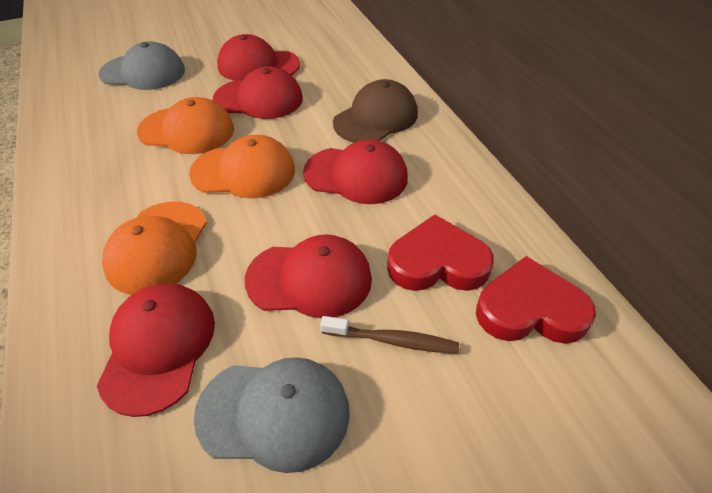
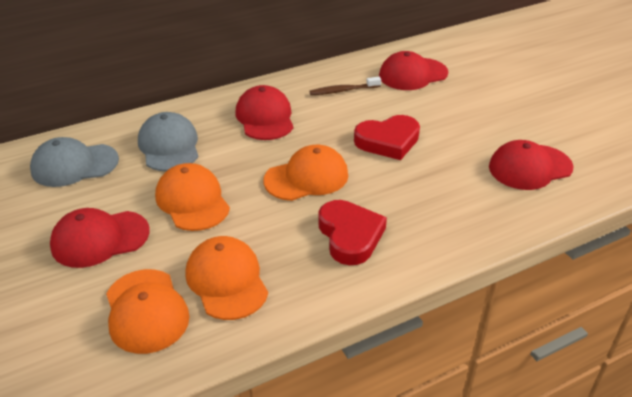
brown cap: 1 -> 0
orange cap: 3 -> 4
red cap: 5 -> 4

